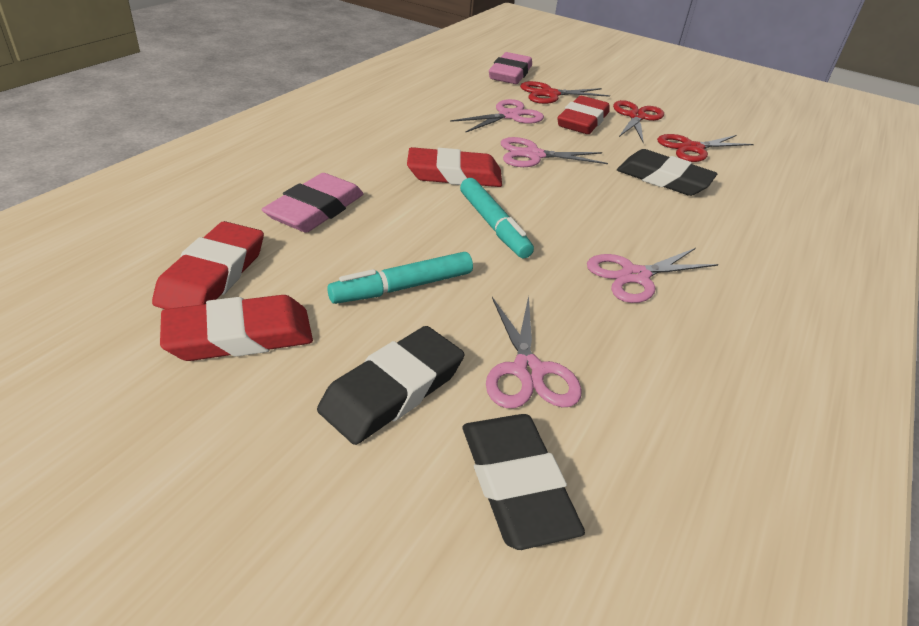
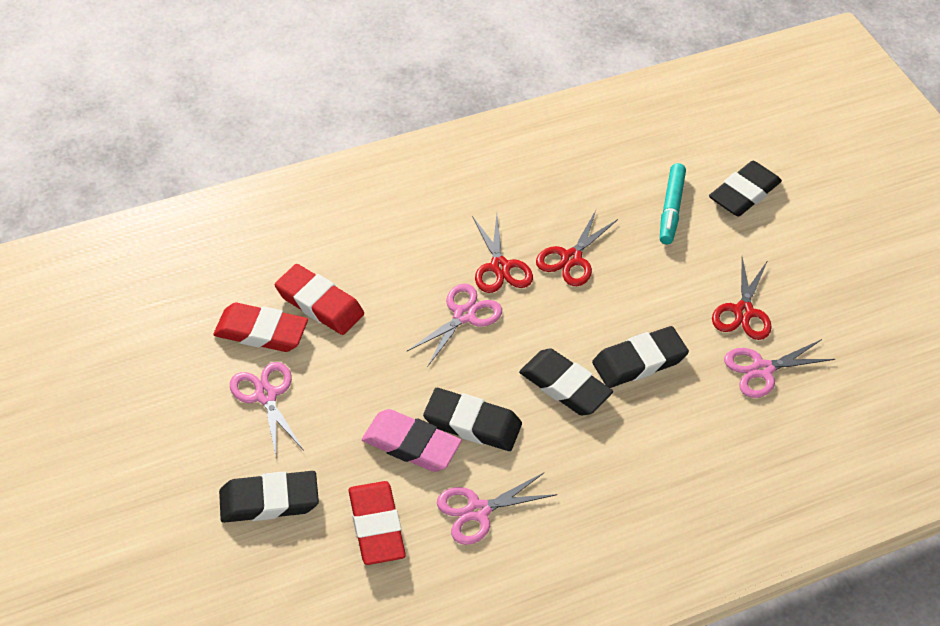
black eraser: 3 -> 5
pink eraser: 2 -> 1
red eraser: 4 -> 3
turquoise marker: 2 -> 1

